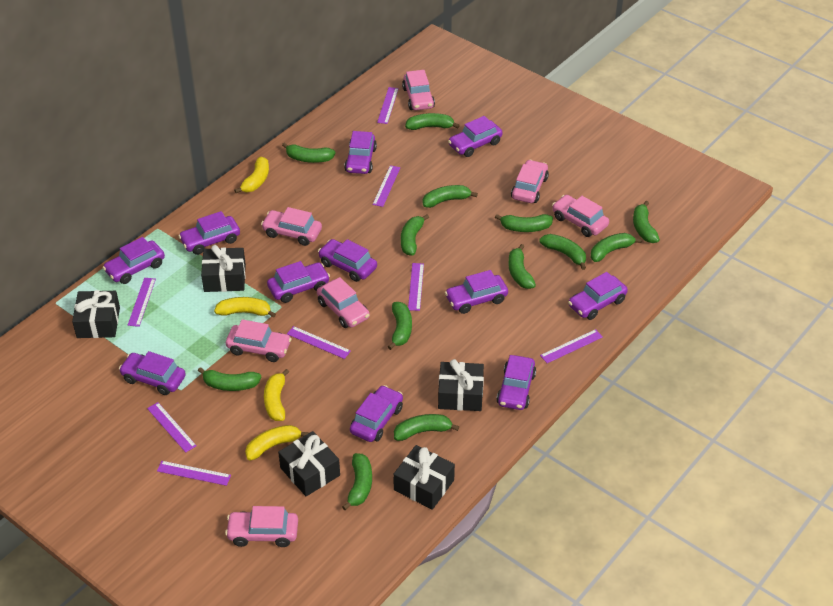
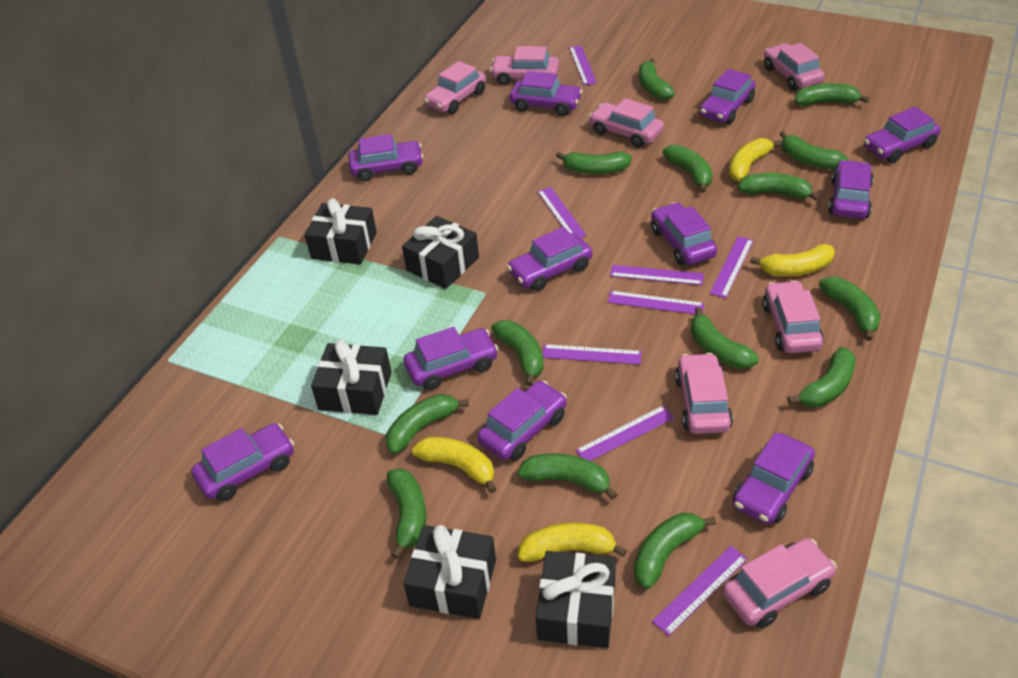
green banana: 13 -> 14

